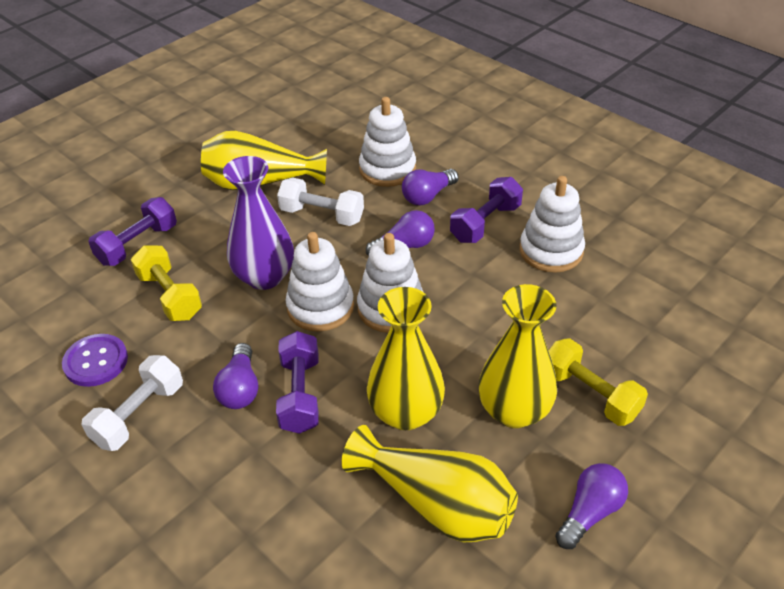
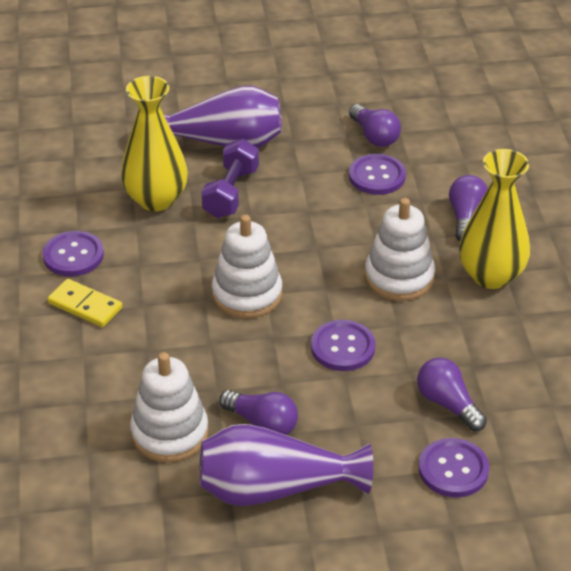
purple button: 1 -> 4
purple dumbbell: 3 -> 1
purple vase: 1 -> 2
white dumbbell: 2 -> 0
white stacking toy: 4 -> 3
yellow domino: 0 -> 1
yellow dumbbell: 2 -> 0
yellow vase: 4 -> 2

